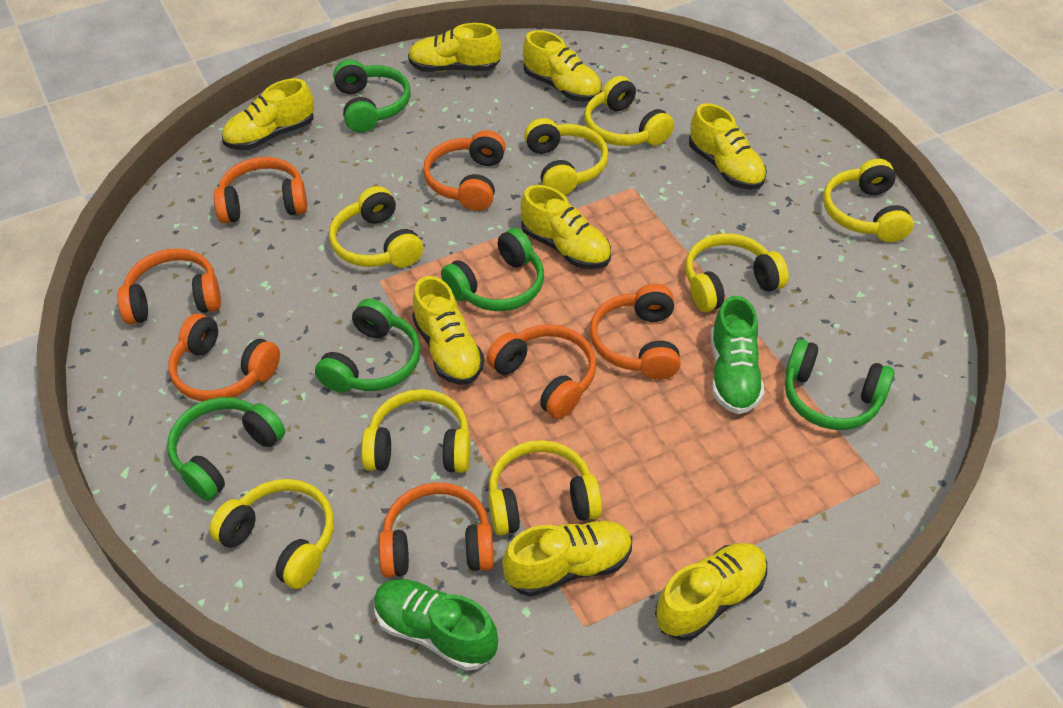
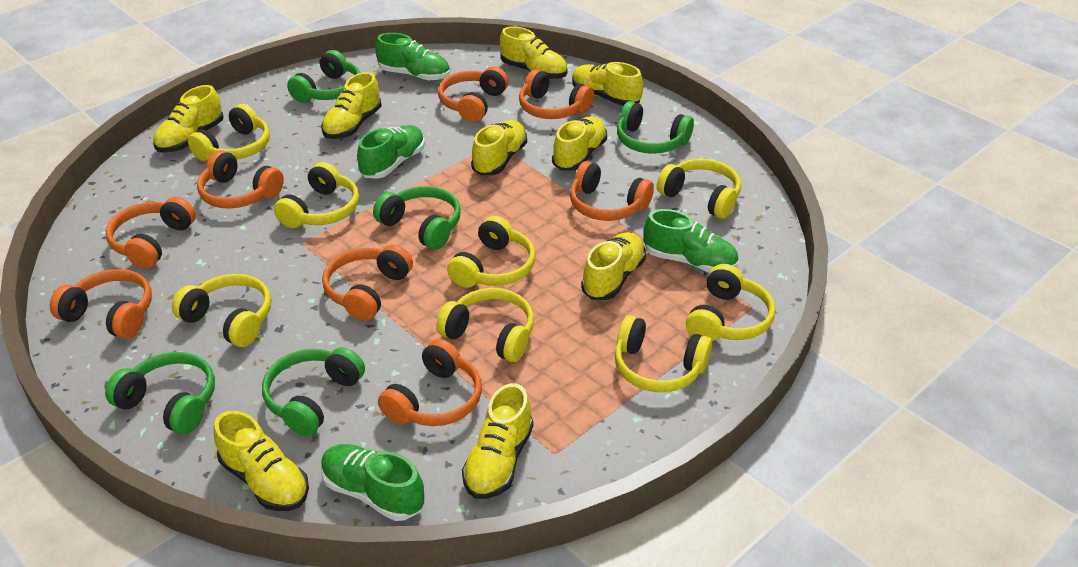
green shoe: 2 -> 4
orange headphones: 7 -> 8
yellow shoe: 8 -> 9

